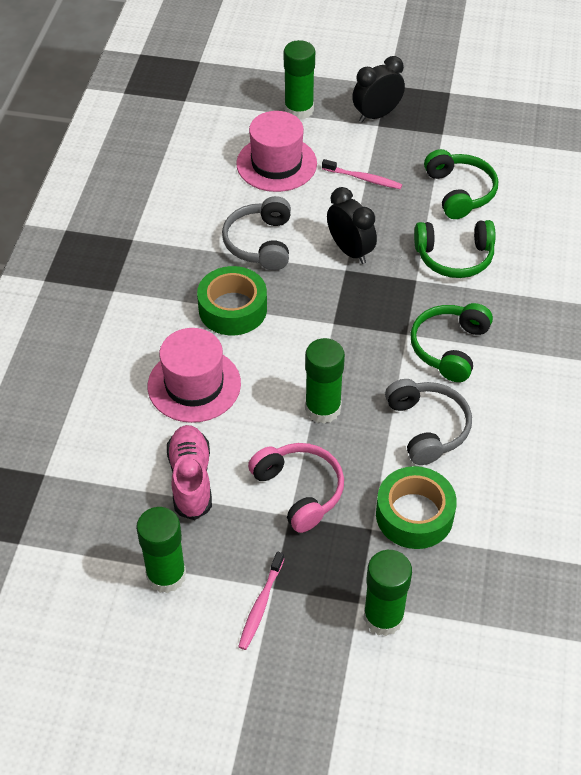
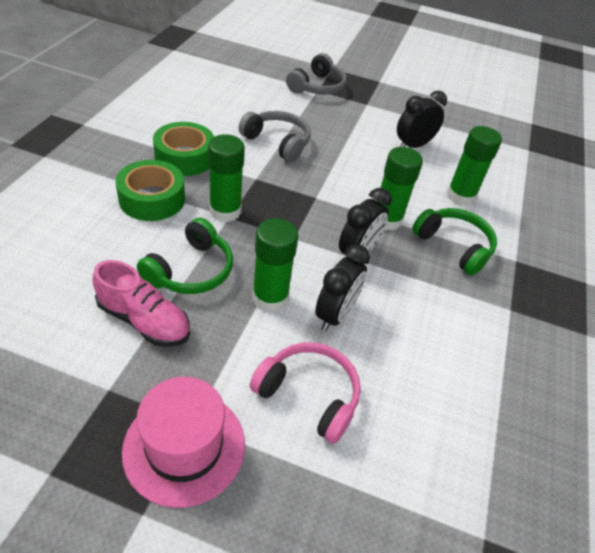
black clock: 2 -> 3
green headphones: 3 -> 2
pink hat: 2 -> 1
pink toothbrush: 2 -> 0

